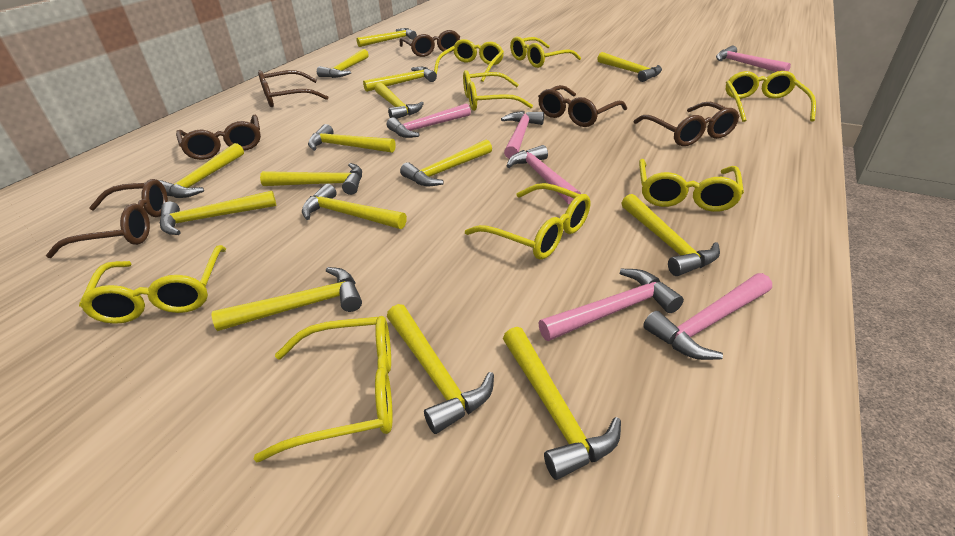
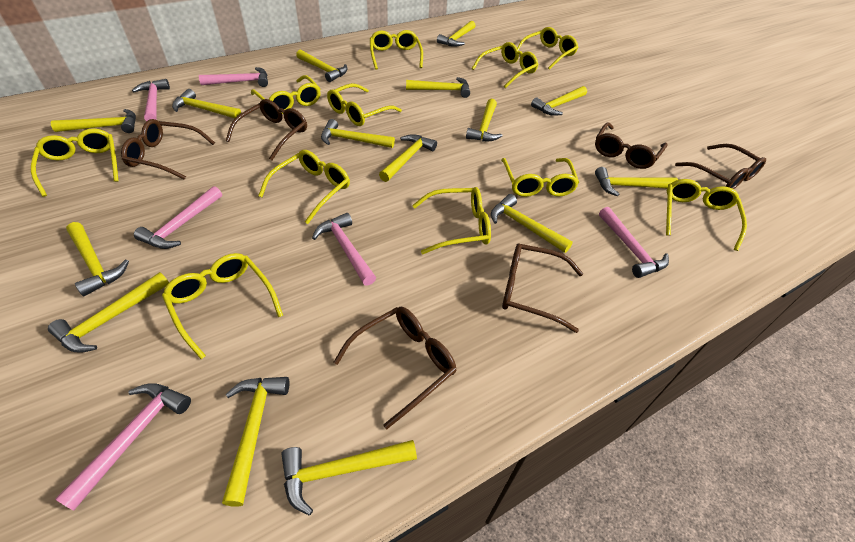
yellow glasses: 8 -> 11

